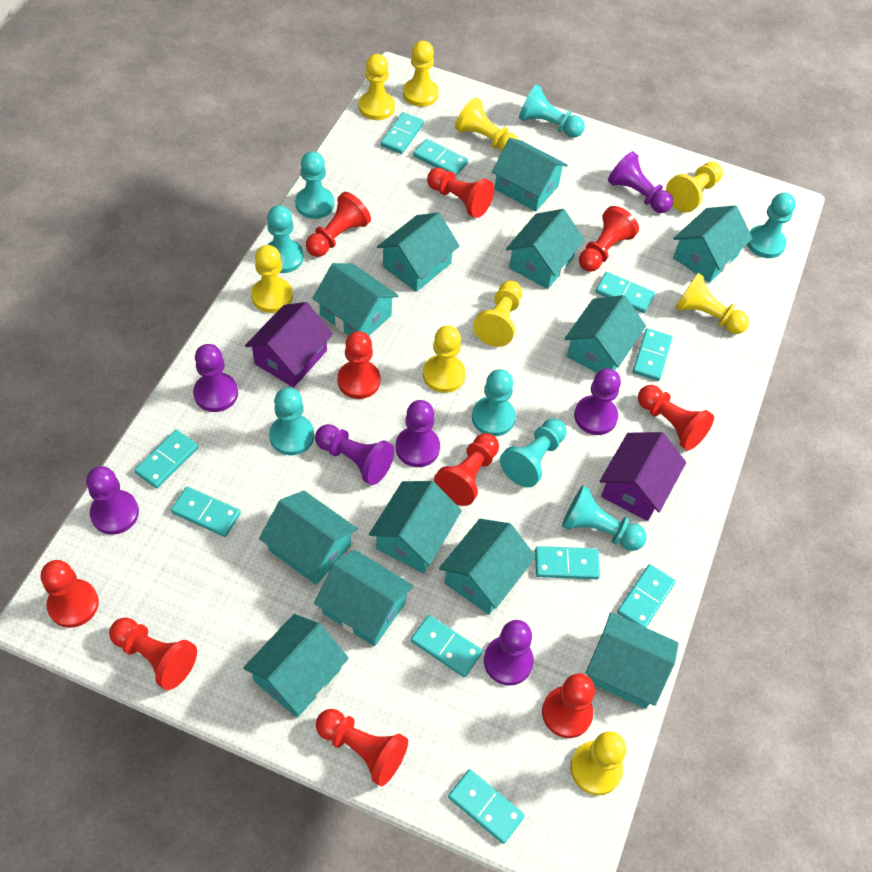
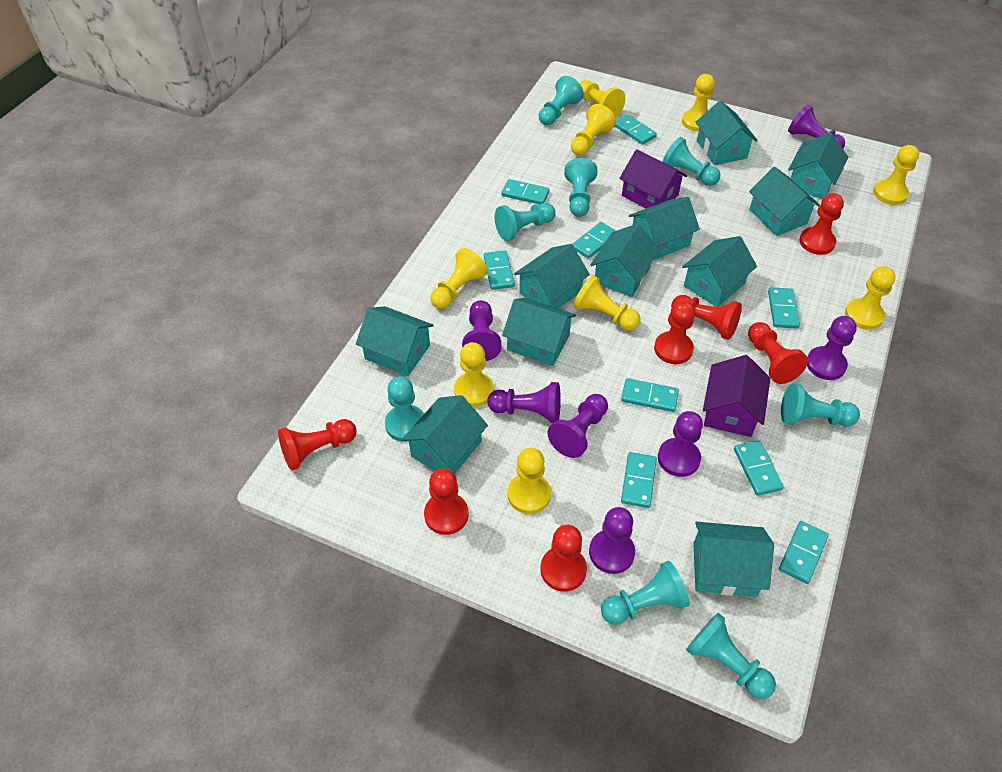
red pawn: 10 -> 7
turquoise domino: 10 -> 9
turquoise house: 12 -> 11

